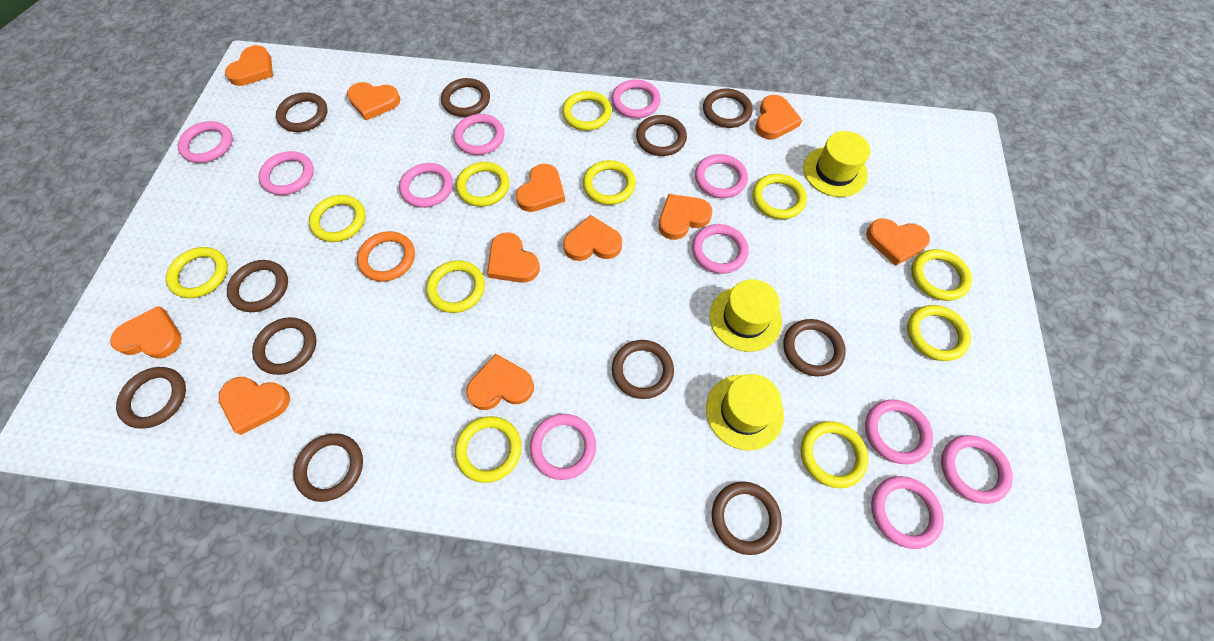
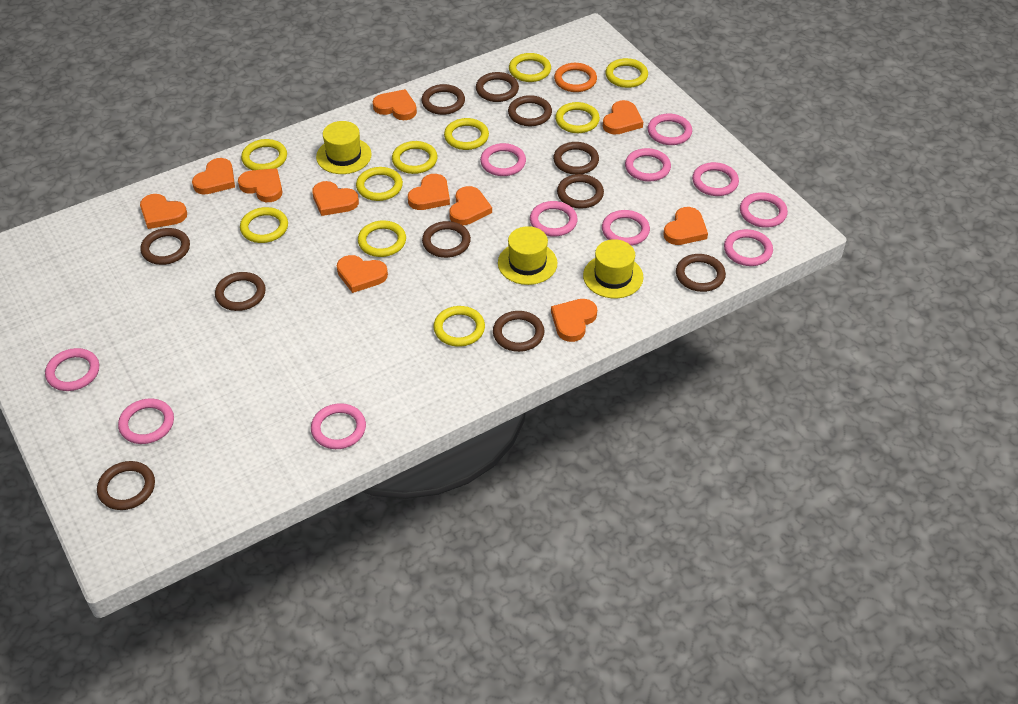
yellow ring: 11 -> 10

